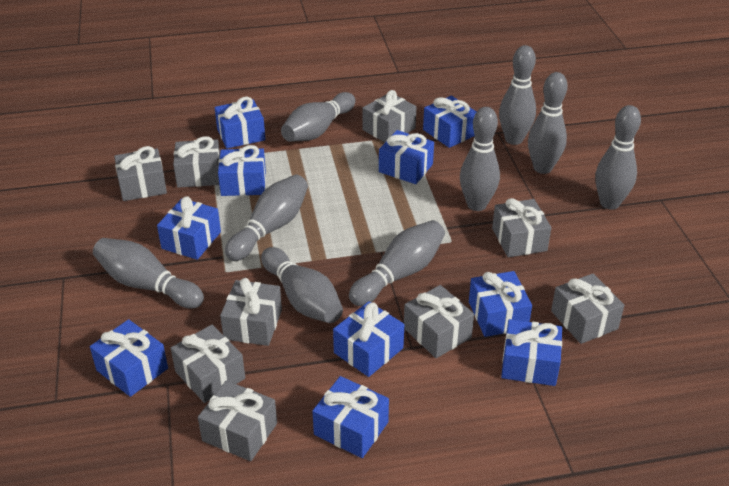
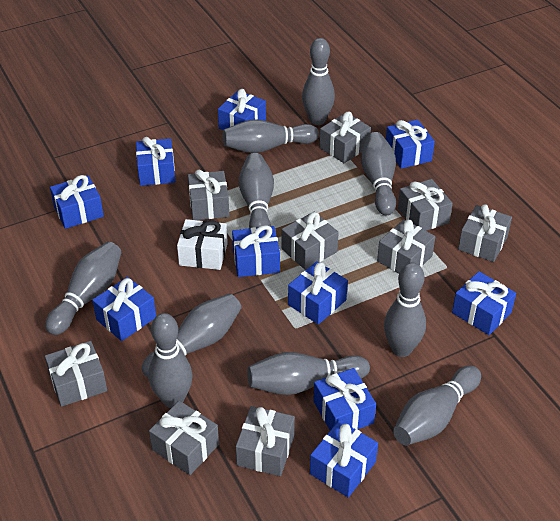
grey bowling pin: 9 -> 10
white gift: 0 -> 1

